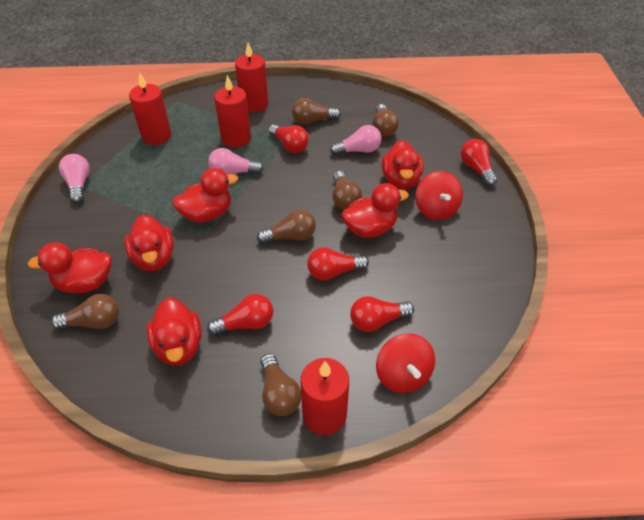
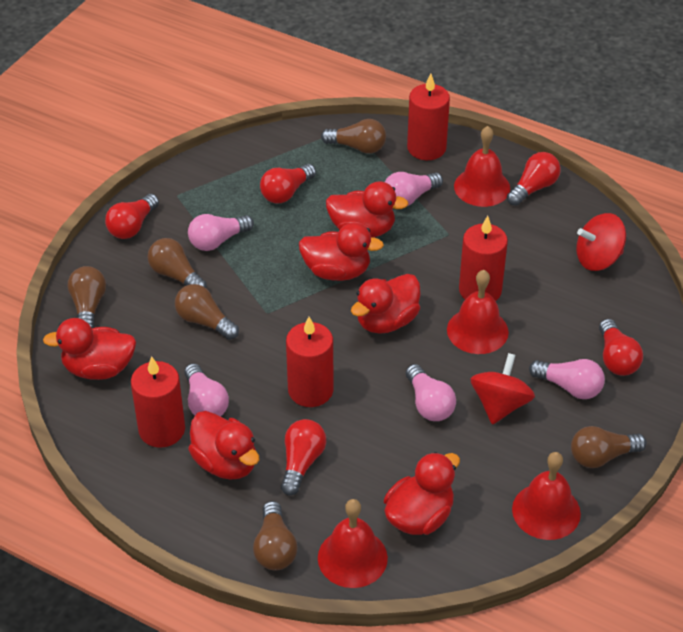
pink light bulb: 3 -> 5
red bell: 0 -> 4

